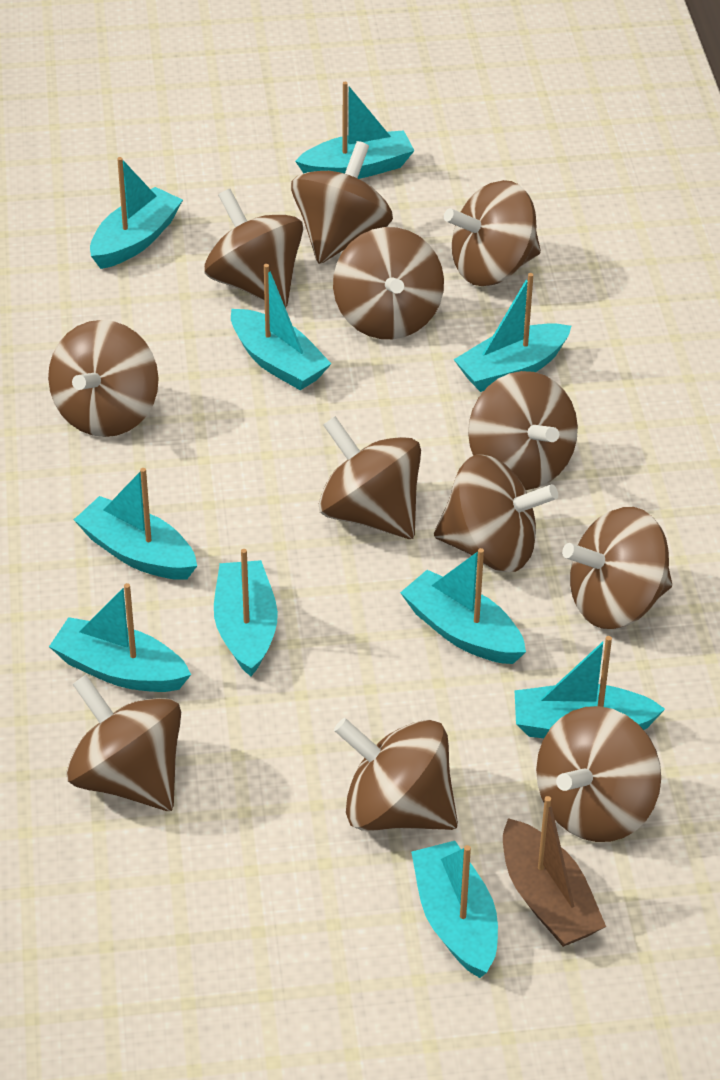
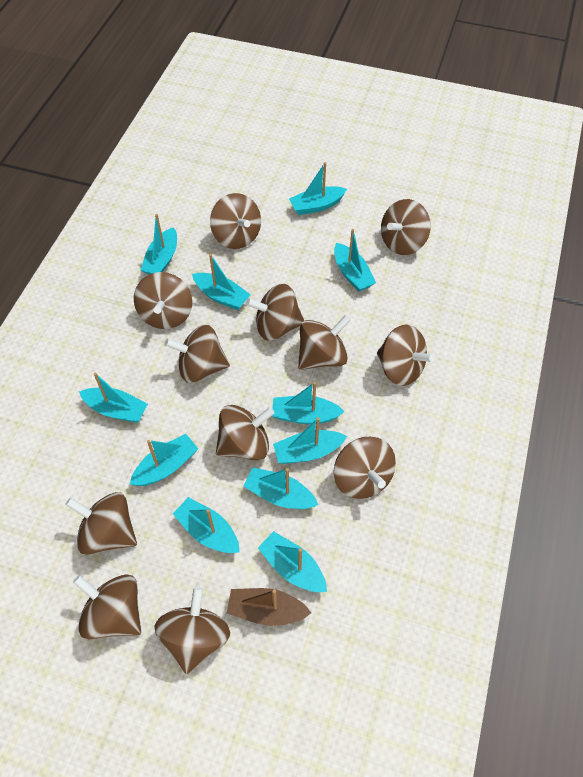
turquoise boat: 10 -> 11

